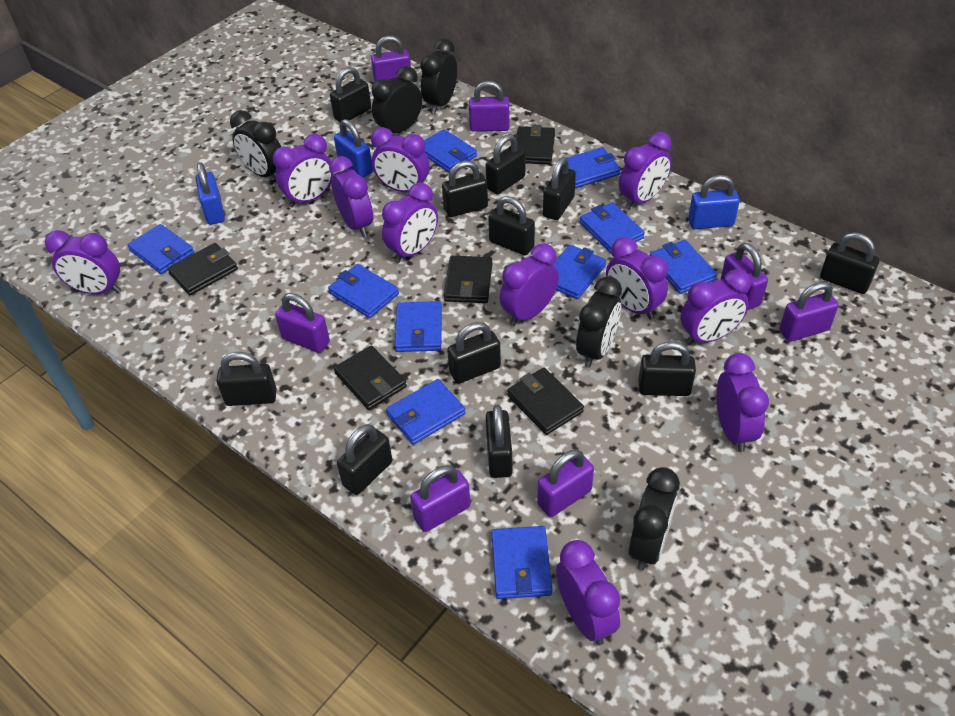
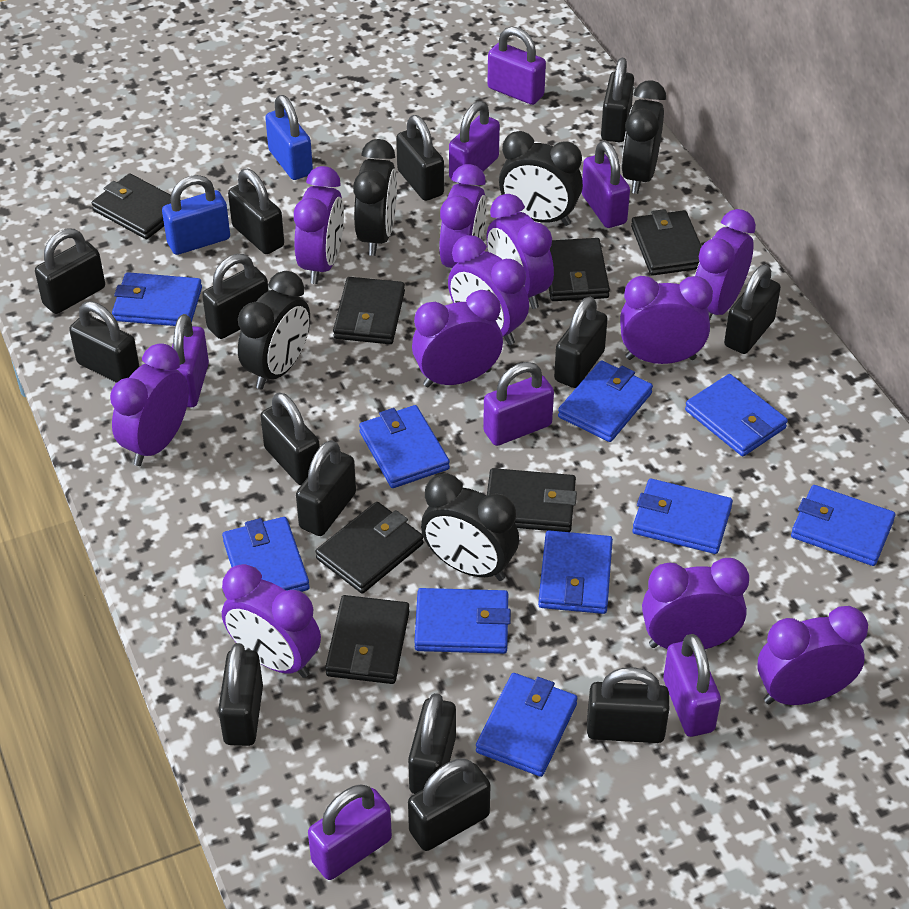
black padlock: 11 -> 14
black wallet: 5 -> 7
blue padlock: 3 -> 2

